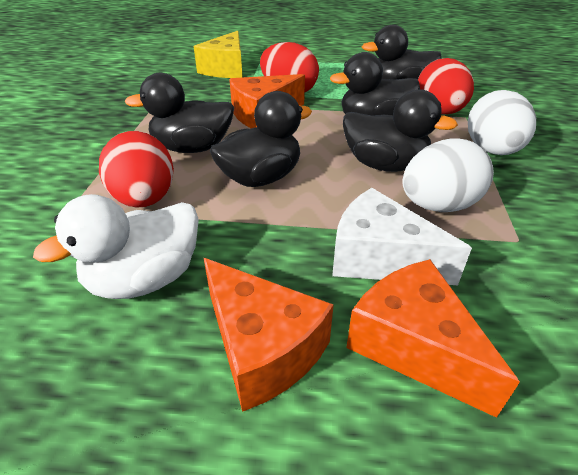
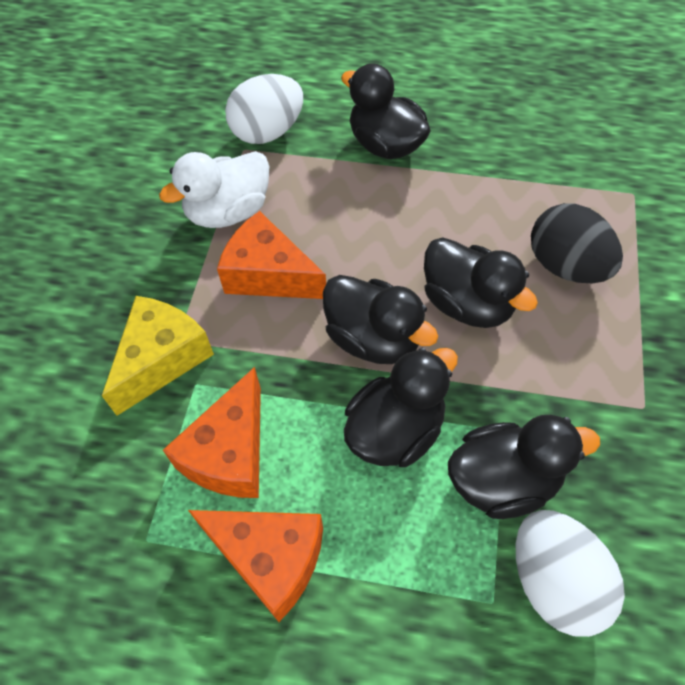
black egg: 0 -> 1
red egg: 3 -> 0
white cheese: 1 -> 0

